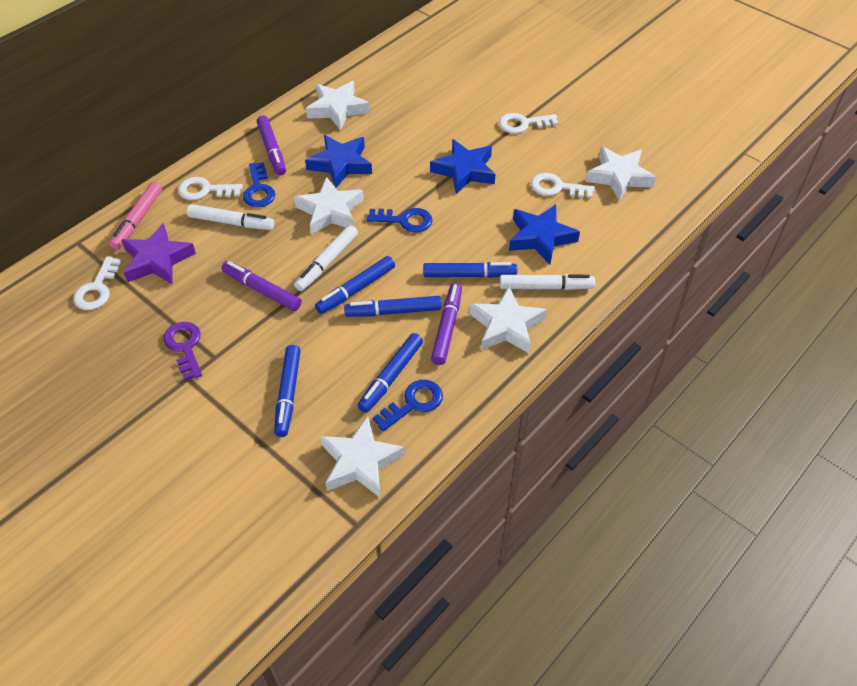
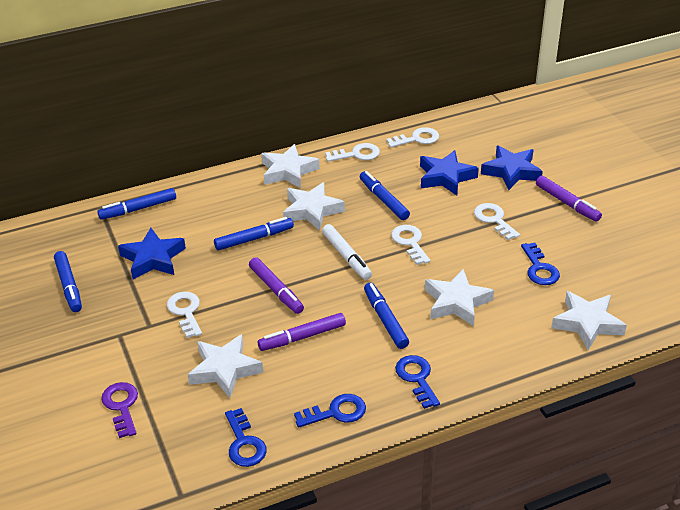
blue key: 3 -> 4
pink marker: 1 -> 0
purple star: 1 -> 0
white key: 4 -> 5
white marker: 3 -> 1

